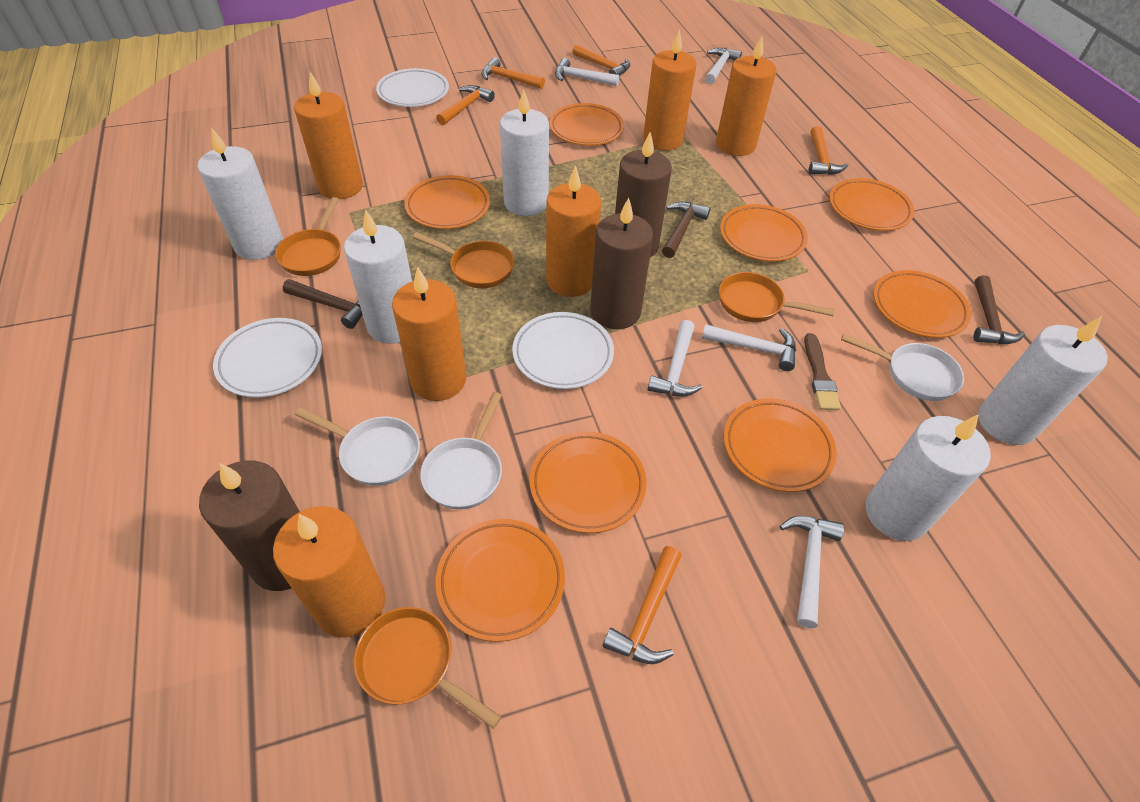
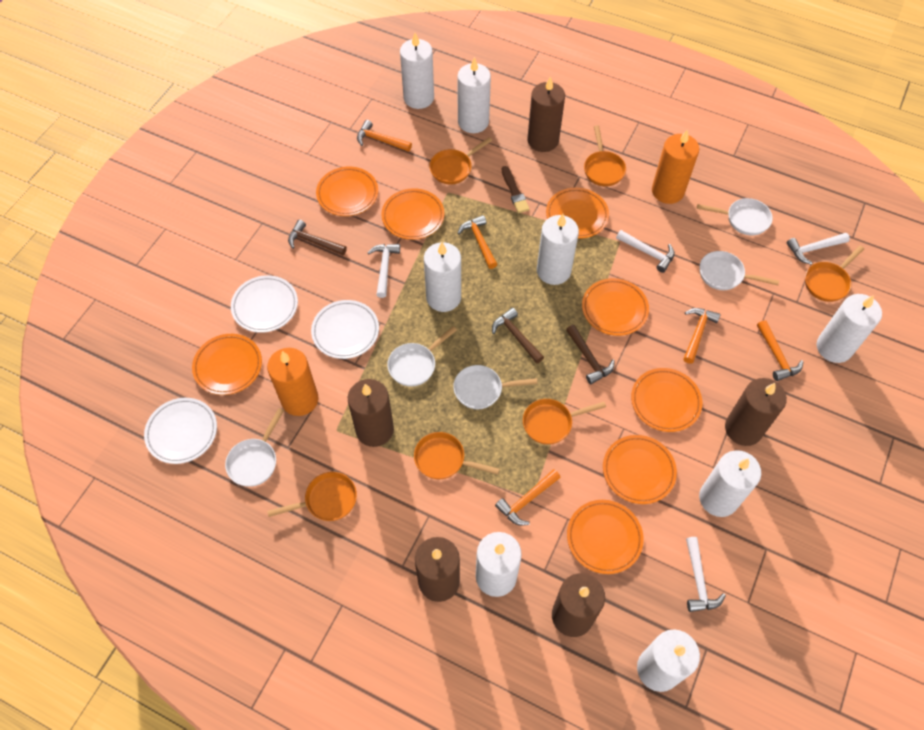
brown candle: 3 -> 5
orange candle: 6 -> 2
orange pan: 4 -> 6
white candle: 5 -> 8
white hammer: 5 -> 4
white pan: 3 -> 5

